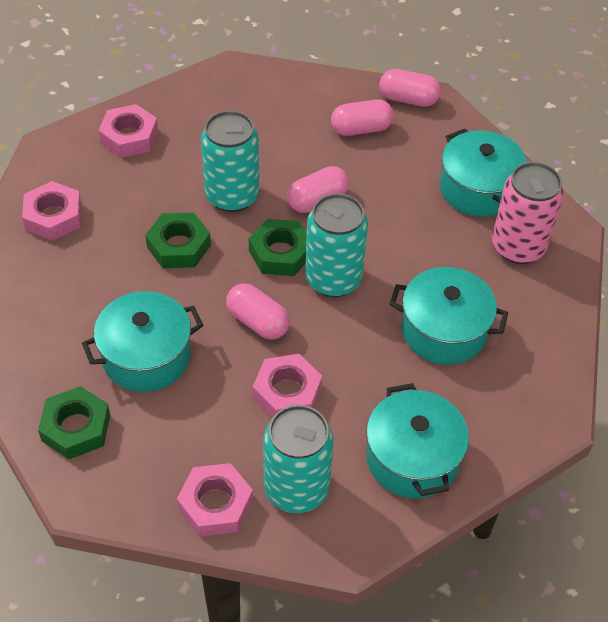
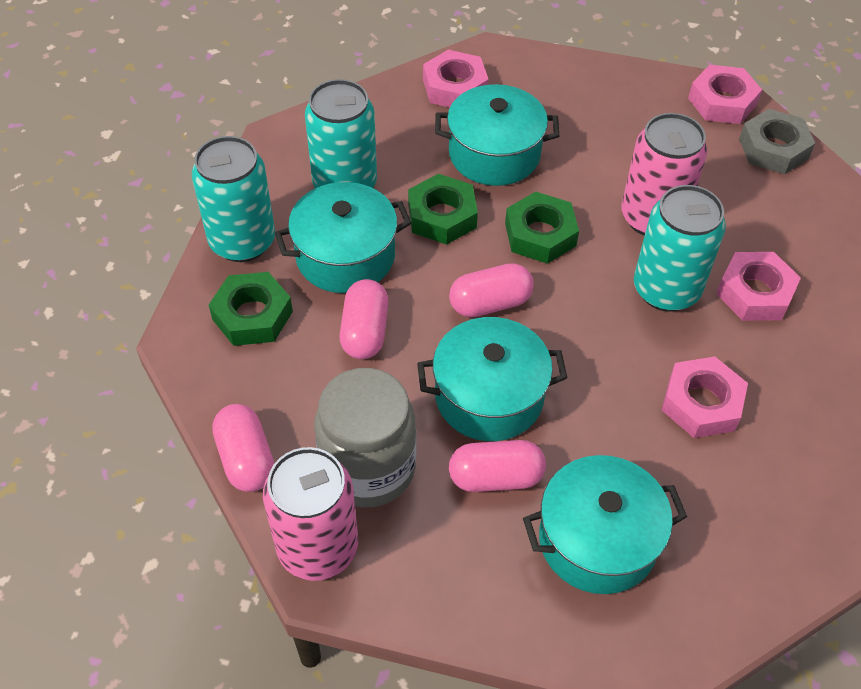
grey jar: 0 -> 1
grey nut: 0 -> 1
pink can: 1 -> 2

